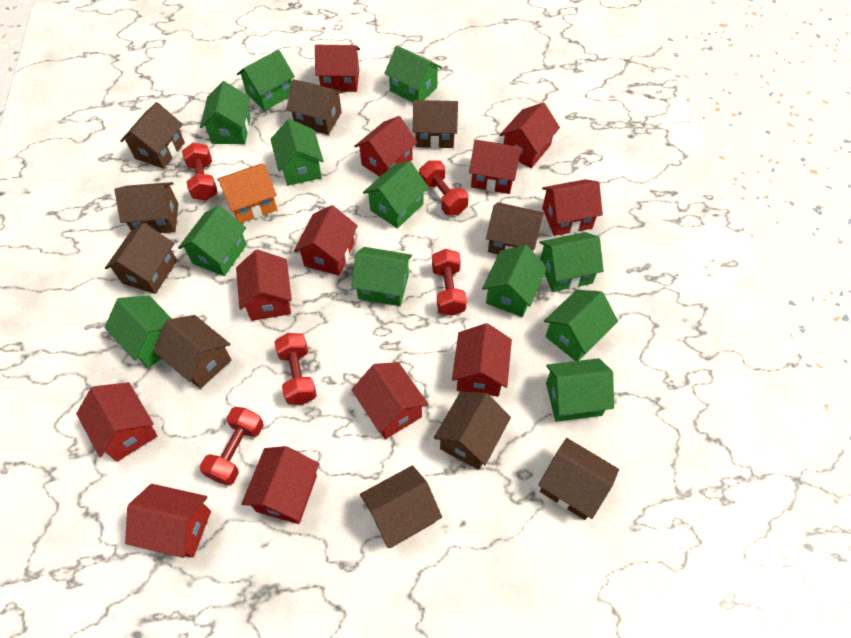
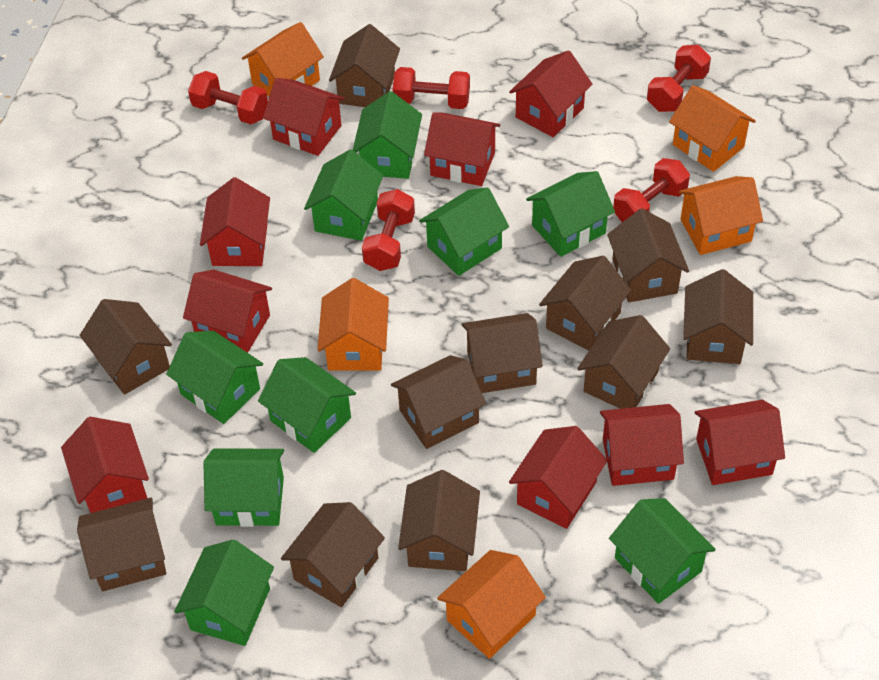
brown house: 10 -> 11
green house: 12 -> 9
orange house: 1 -> 5
red house: 12 -> 9

